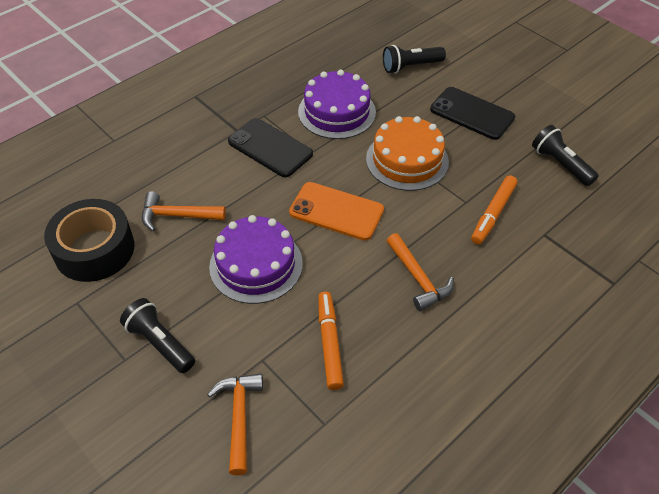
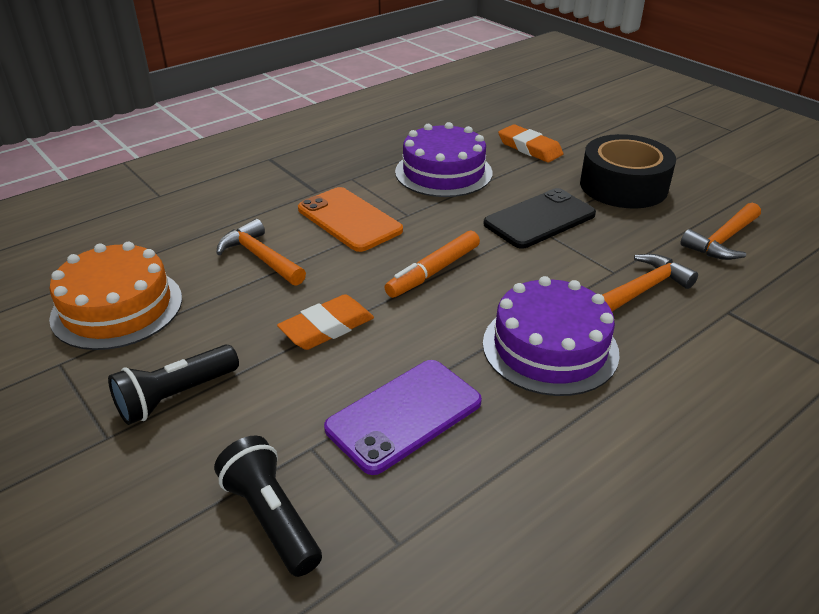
black flashlight: 3 -> 2
black phone: 2 -> 1
orange eraser: 0 -> 2
orange marker: 2 -> 1
purple phone: 0 -> 1

